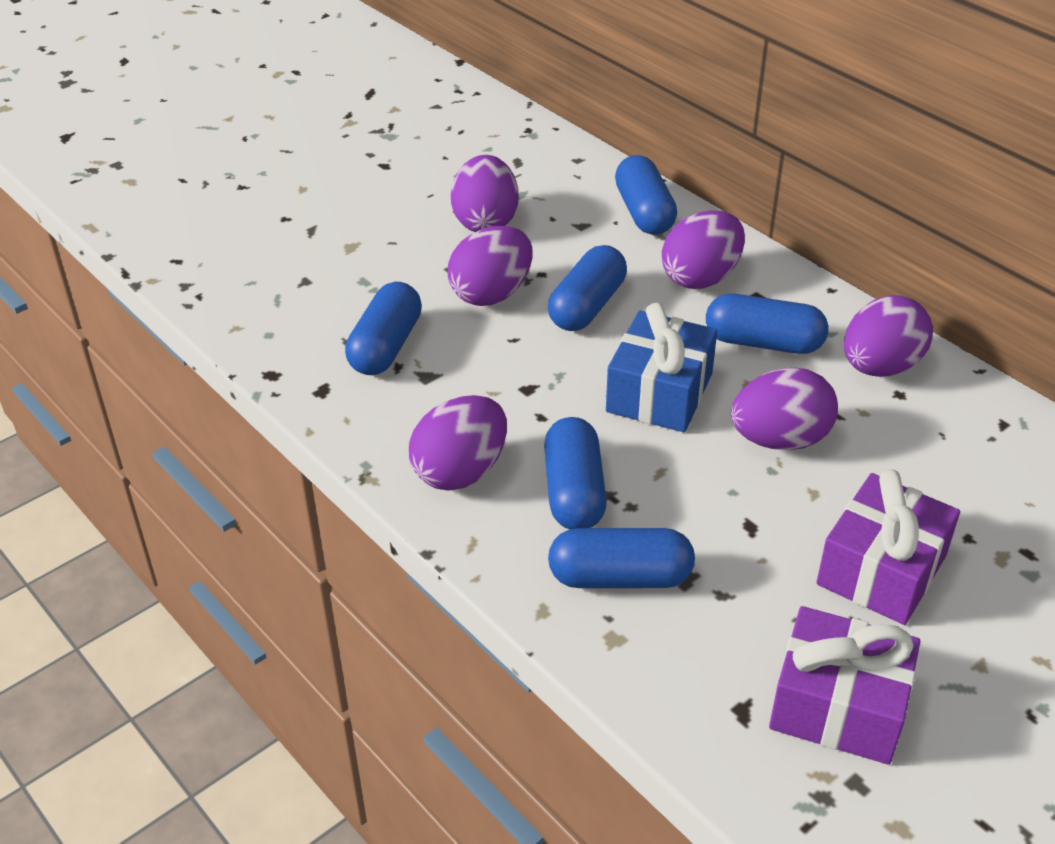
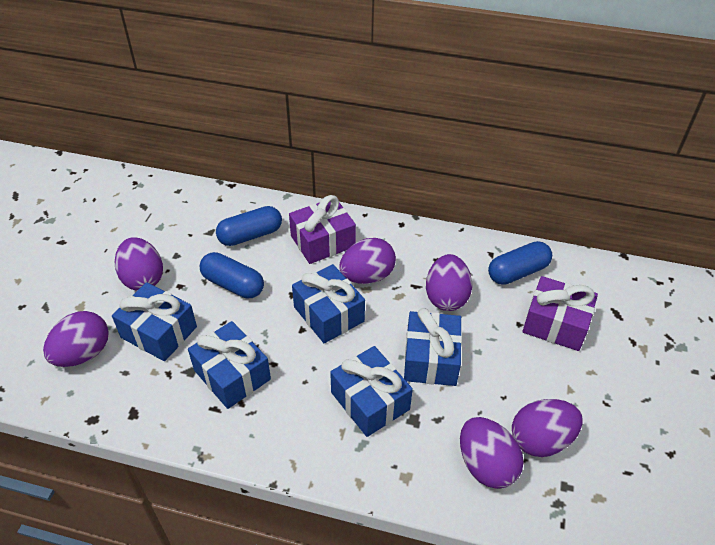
blue capsule: 6 -> 3
blue gift: 1 -> 5

